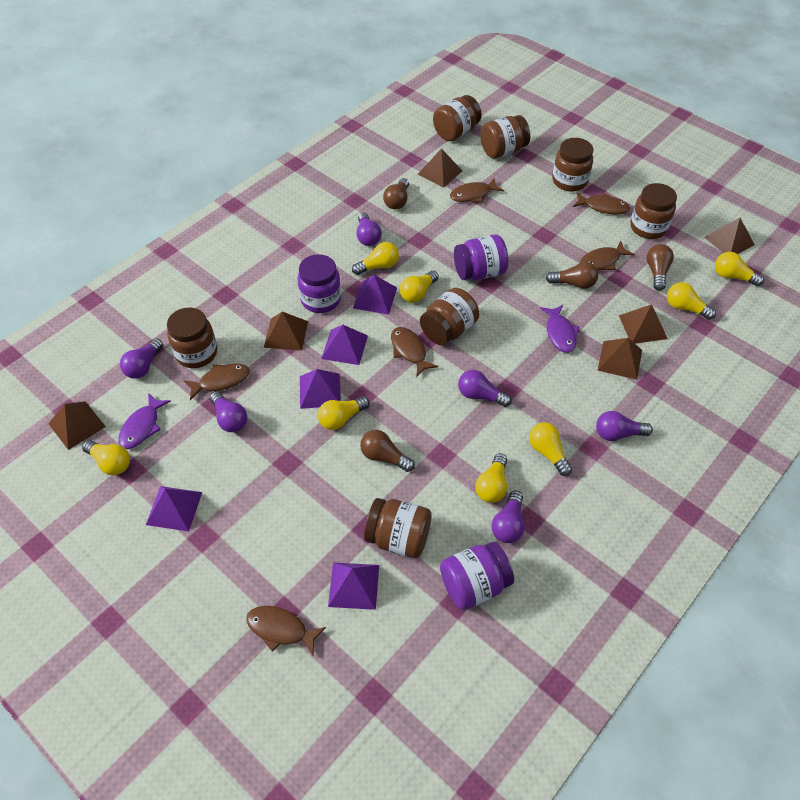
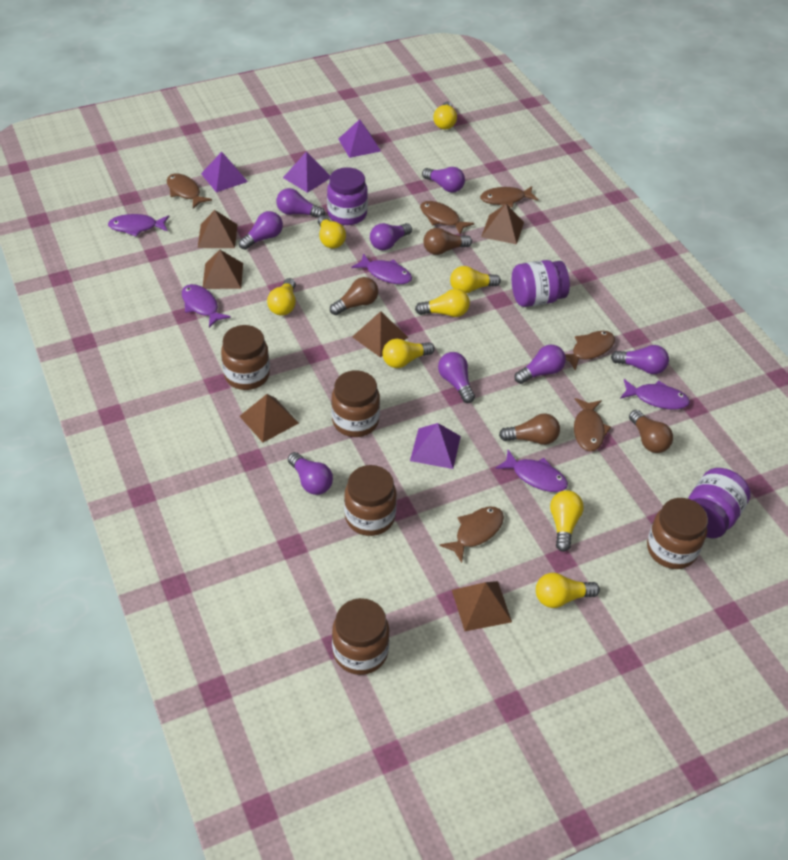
brown jar: 7 -> 5
purple fish: 2 -> 5
purple light bulb: 6 -> 8
purple pyramid: 5 -> 4

